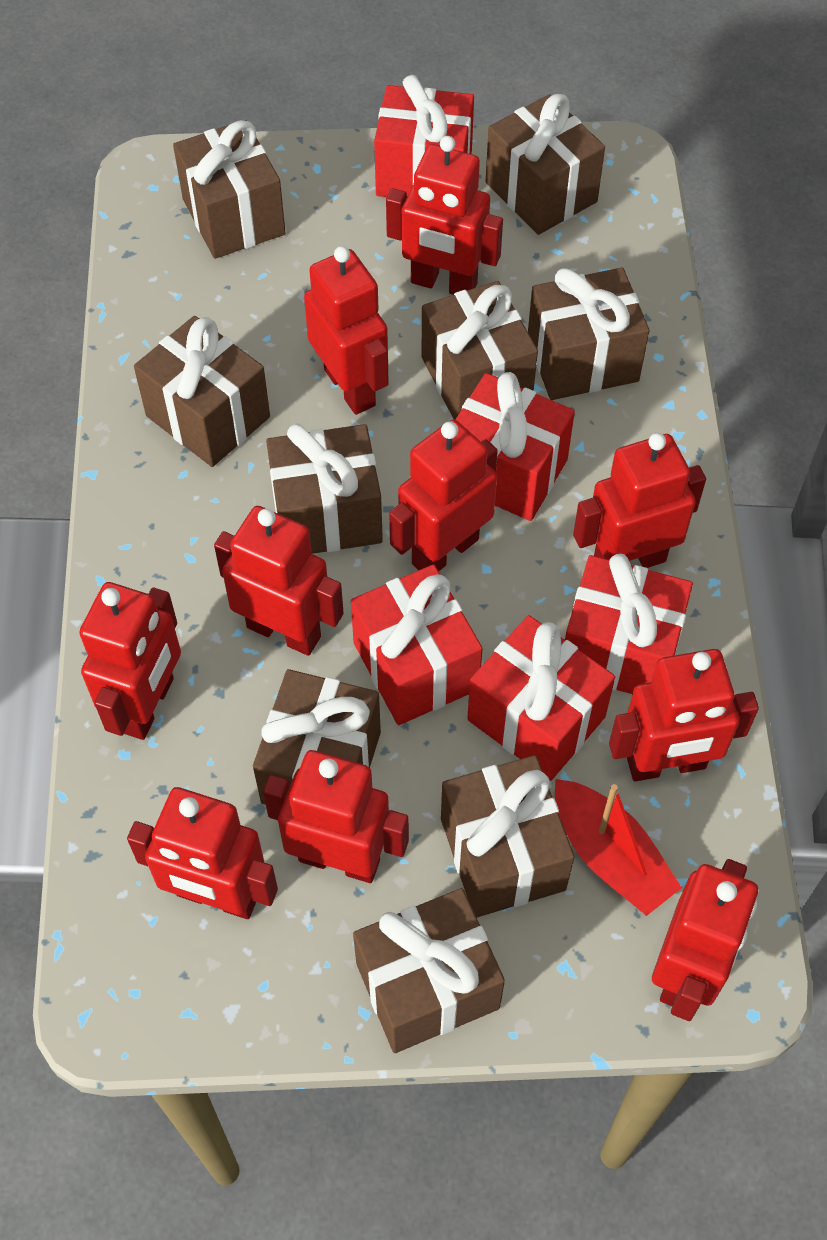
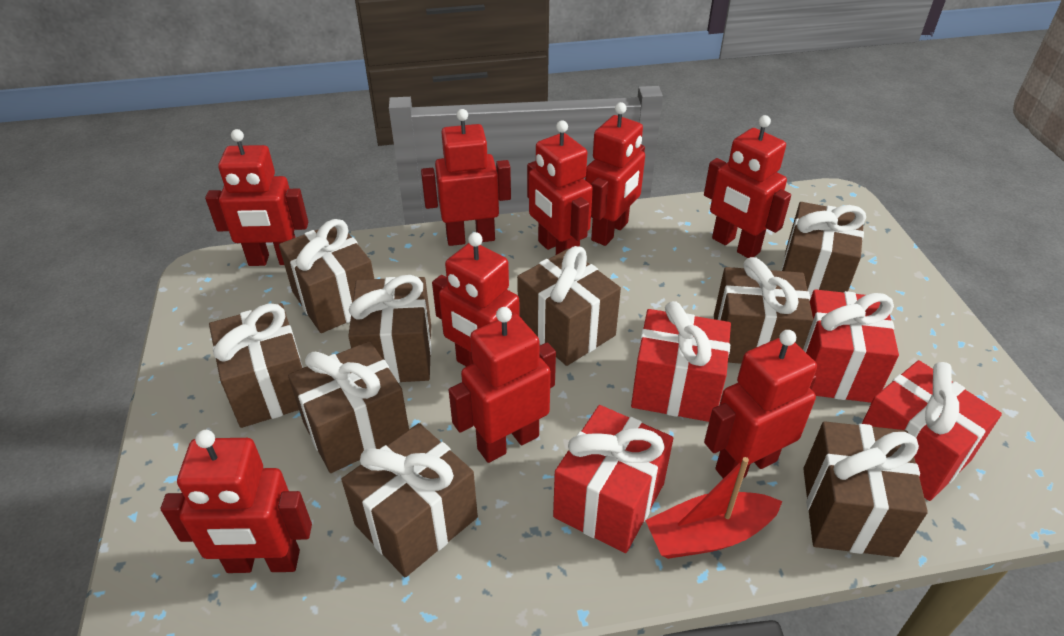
red gift: 5 -> 4
red robot: 10 -> 9

